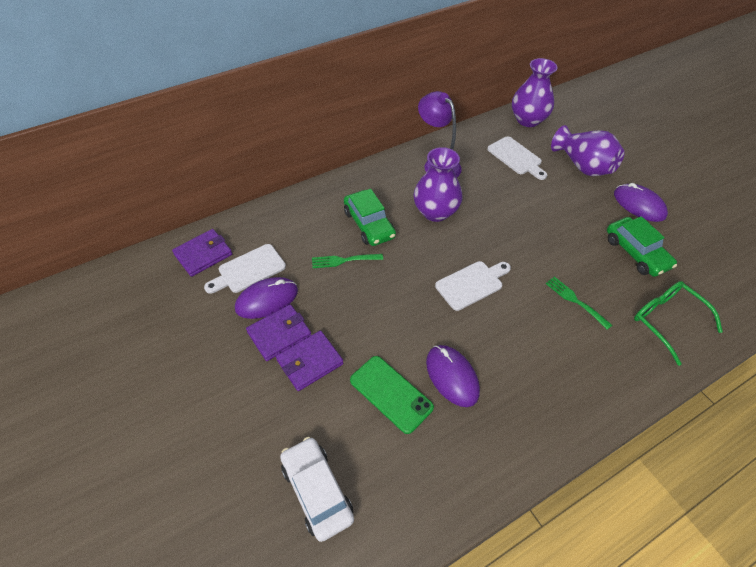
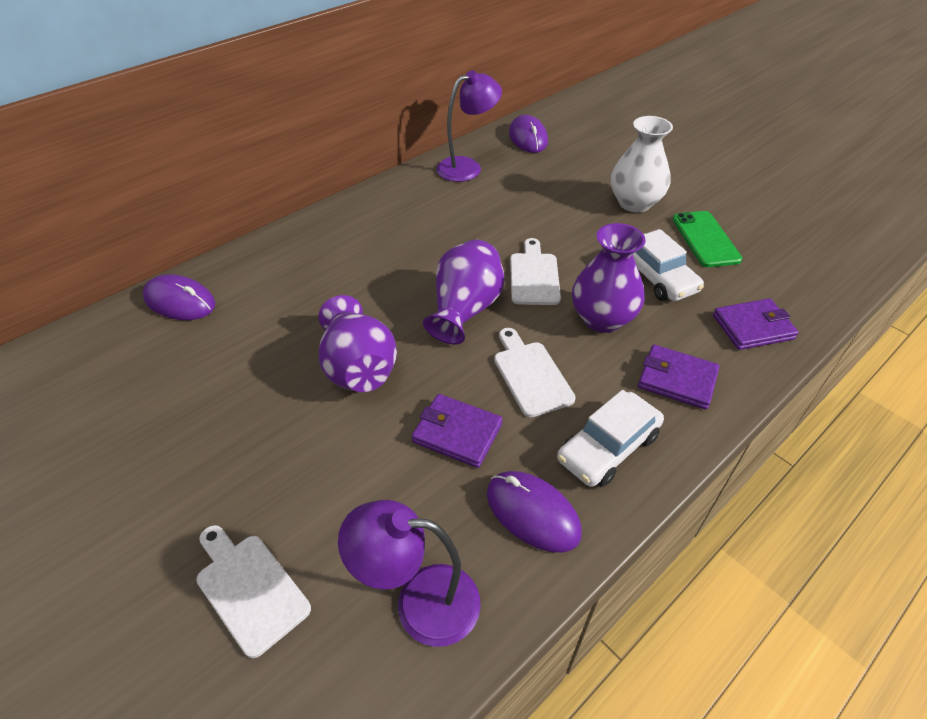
green car: 2 -> 0
green fork: 2 -> 0
green glasses: 1 -> 0
purple lamp: 1 -> 2
white car: 1 -> 2
white vase: 0 -> 1

